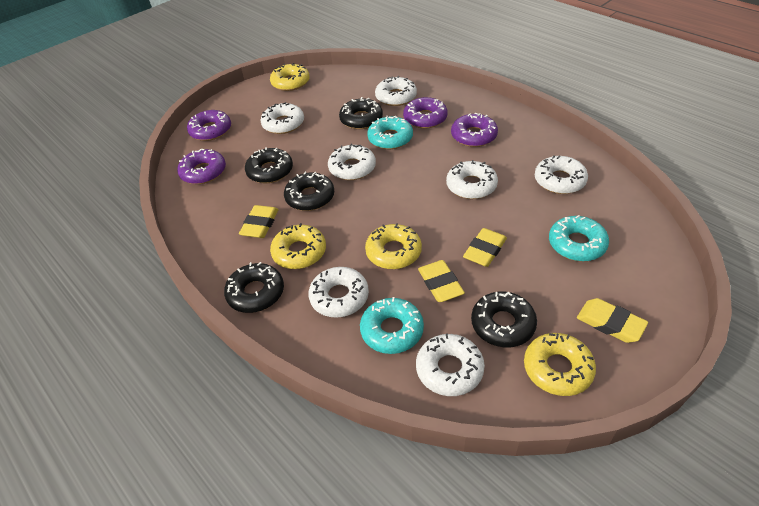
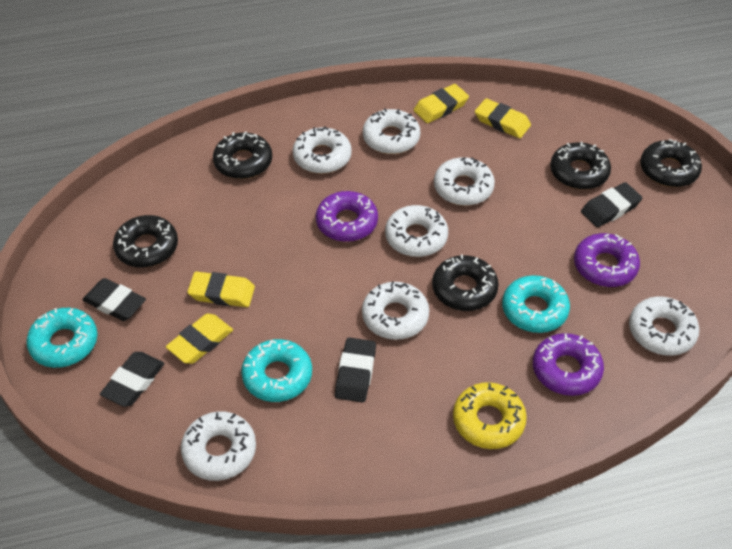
black eraser: 0 -> 4
purple donut: 4 -> 3
yellow donut: 4 -> 1

